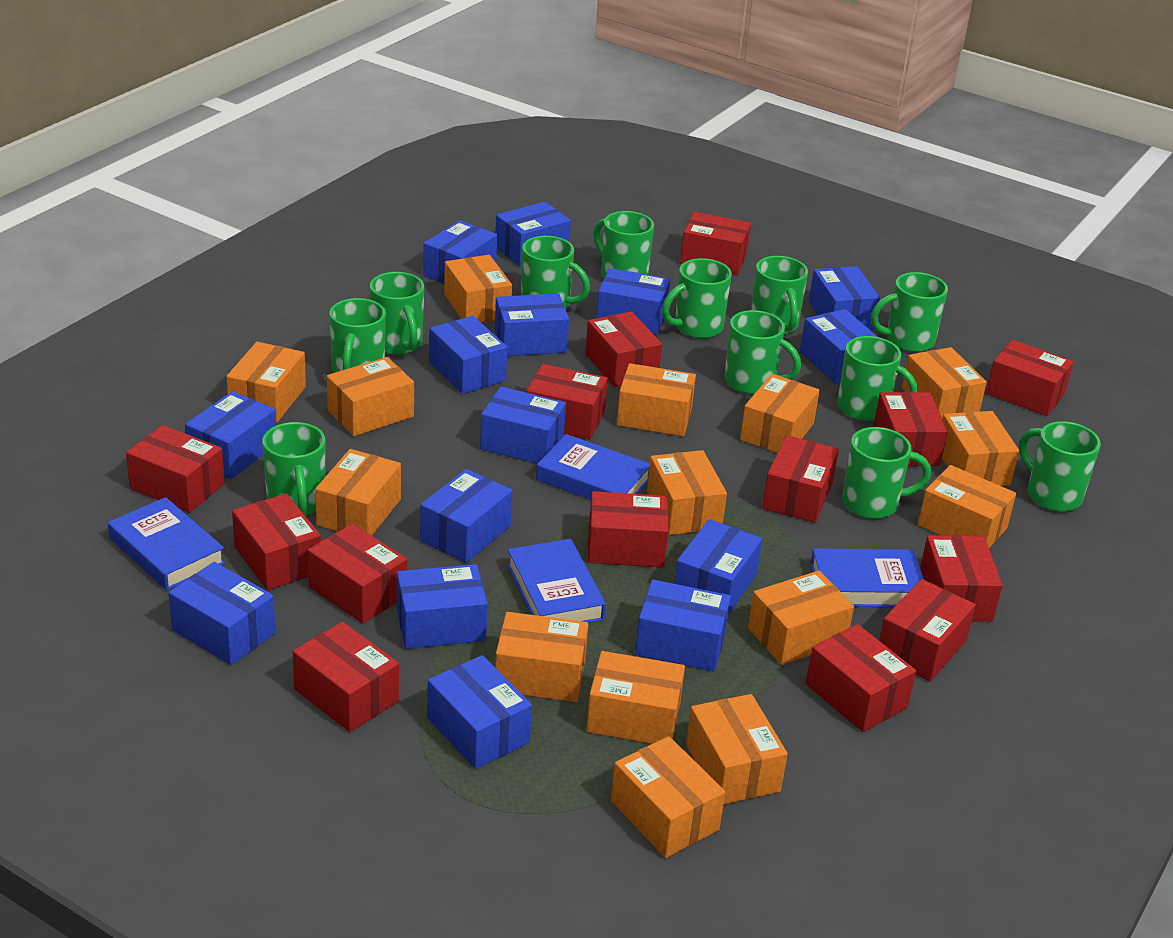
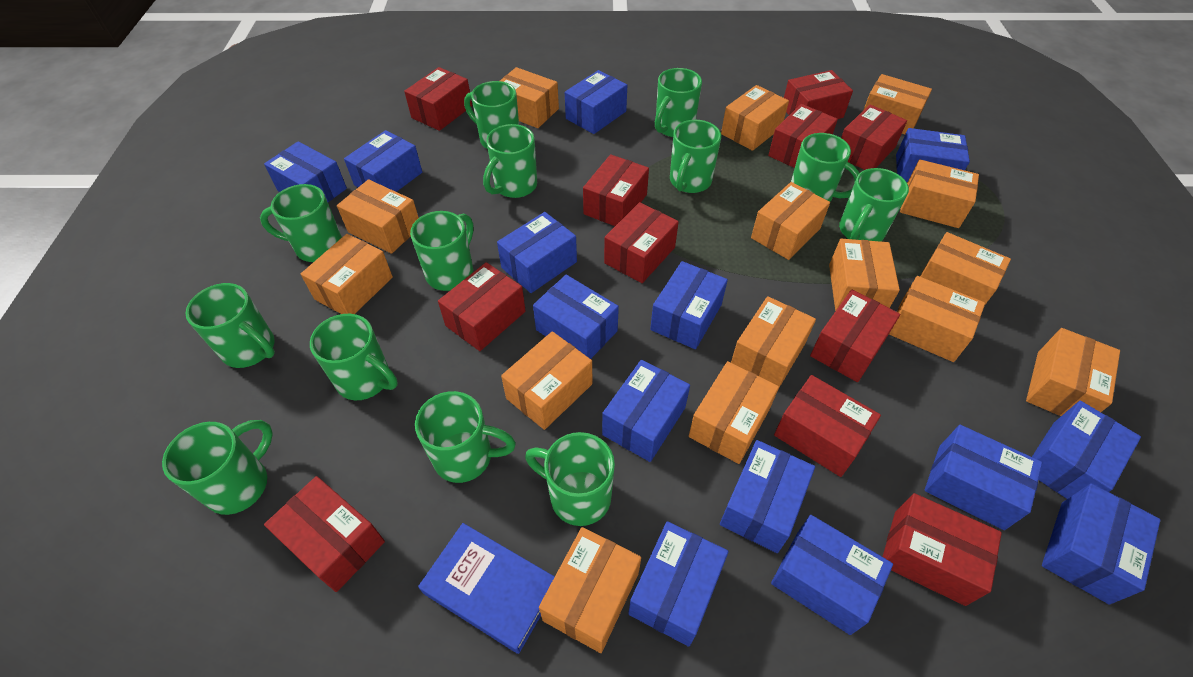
blue book: 4 -> 1
blue box: 15 -> 14
green mug: 12 -> 13
red box: 14 -> 11

